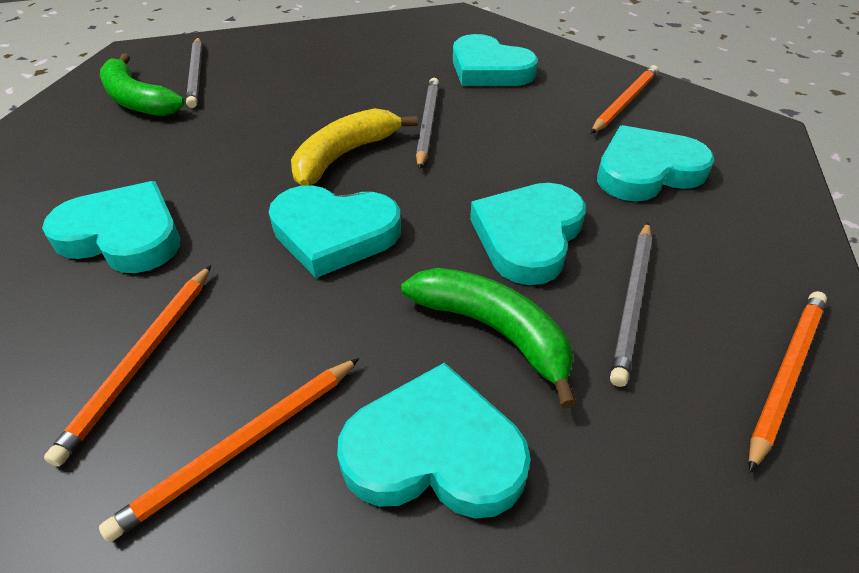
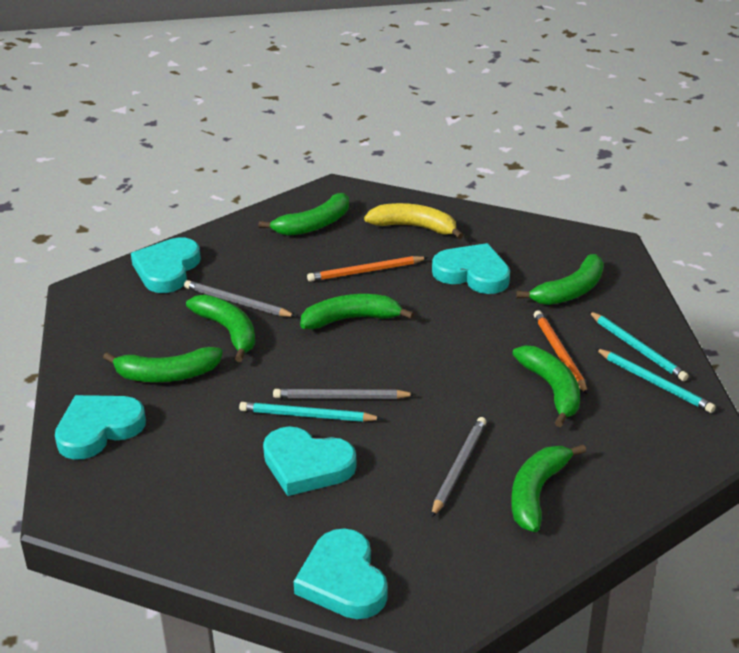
green banana: 2 -> 7
orange pencil: 4 -> 2
turquoise heart: 6 -> 5
turquoise pencil: 0 -> 3

